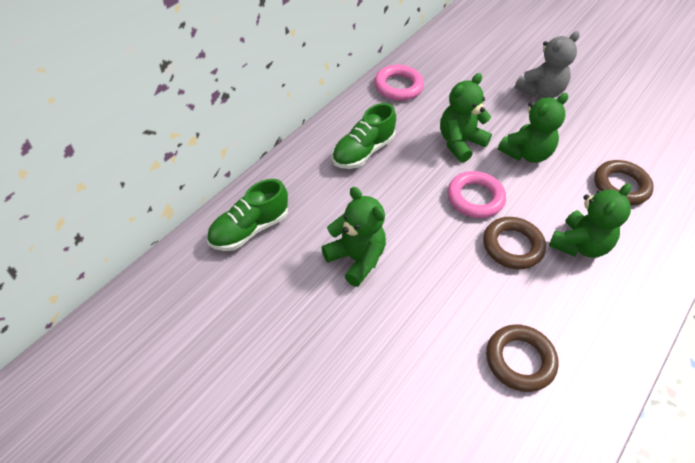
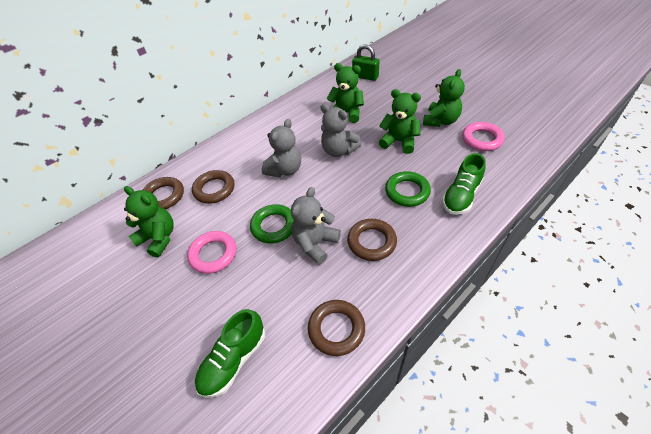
brown ring: 3 -> 4
green padlock: 0 -> 1
green ring: 0 -> 2
grey teddy bear: 1 -> 3

